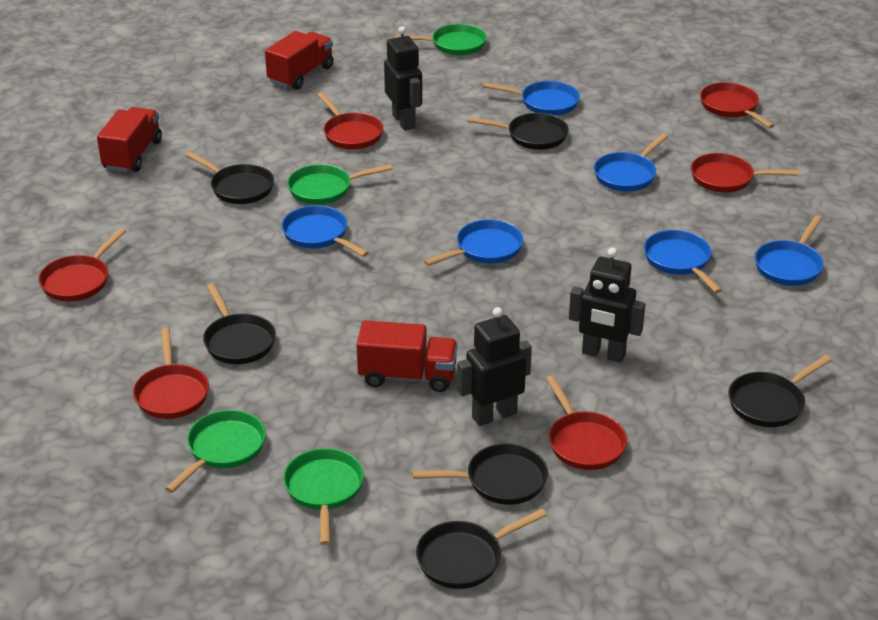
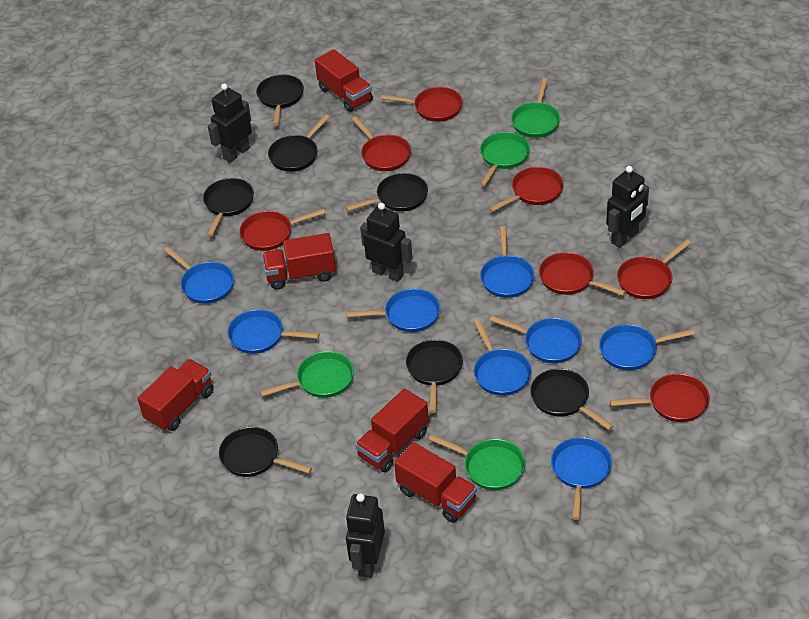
black pan: 6 -> 7
black robot: 3 -> 4
blue pan: 6 -> 8
red pan: 6 -> 7
red truck: 3 -> 5

